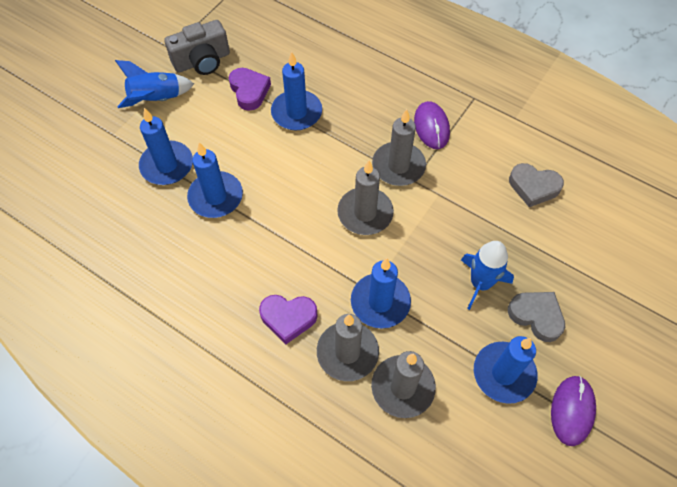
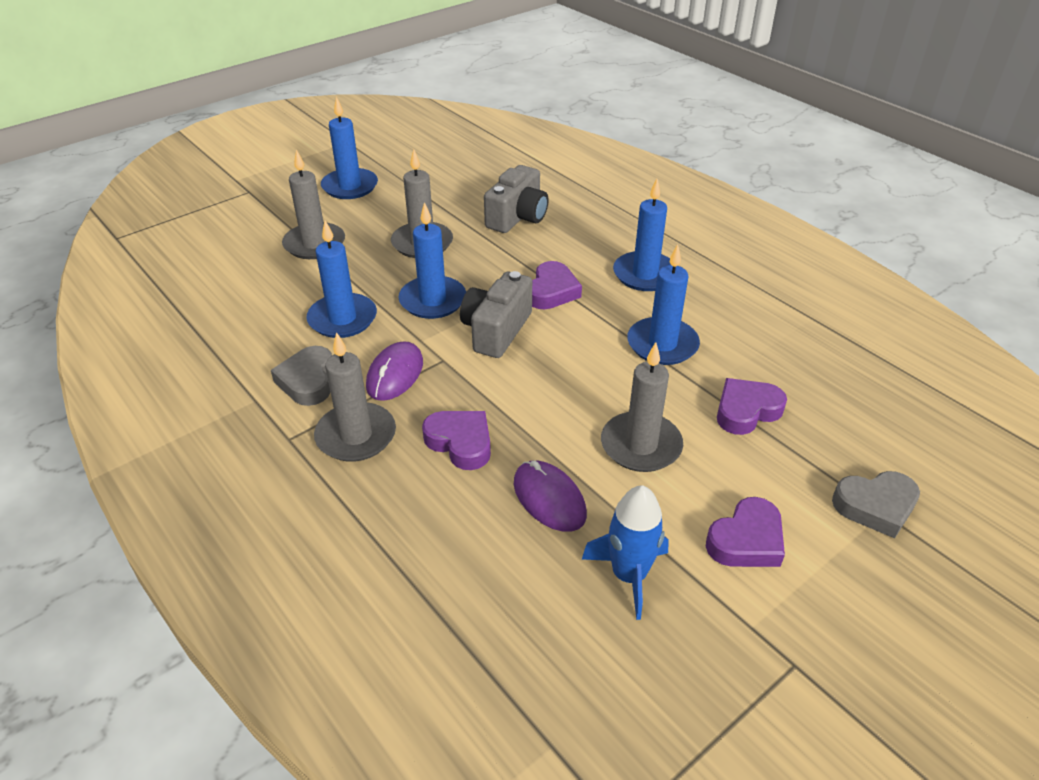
blue rocket: 2 -> 1
grey camera: 1 -> 2
purple heart: 2 -> 4

